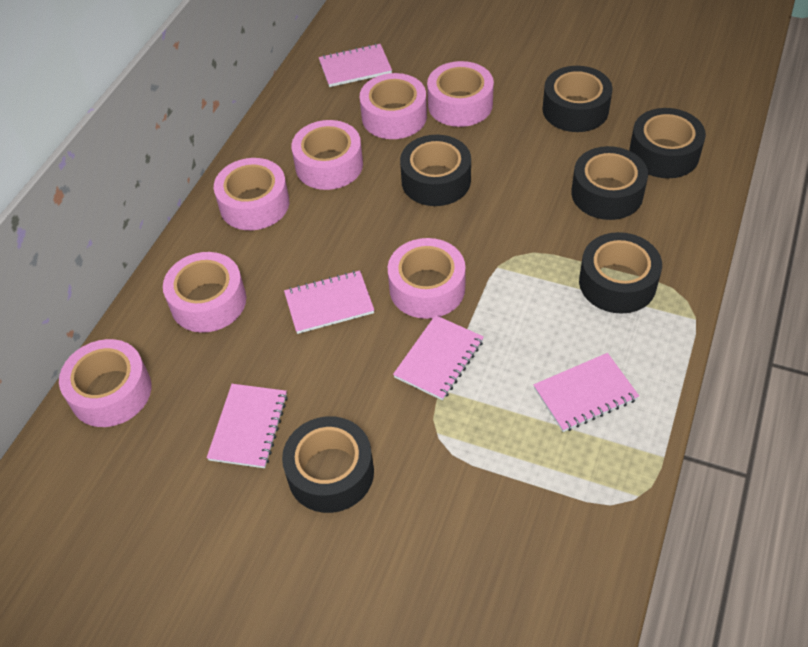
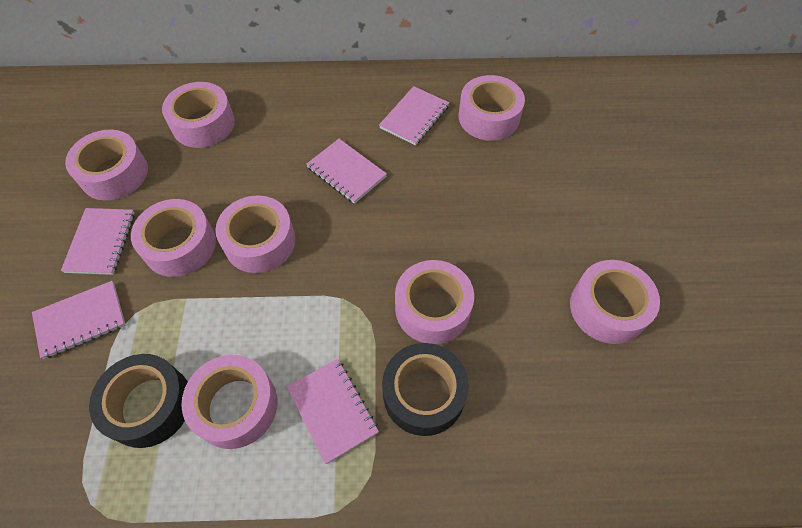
black tape: 6 -> 2
pink tape: 7 -> 8

